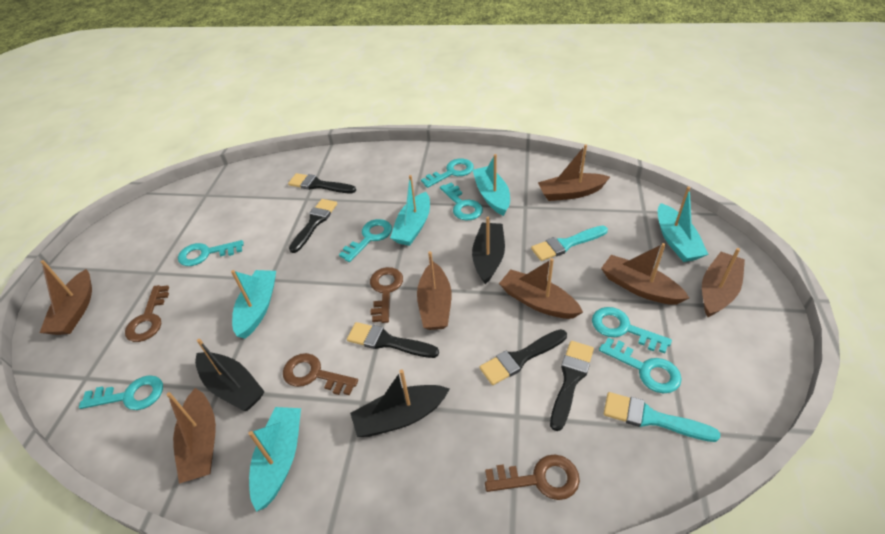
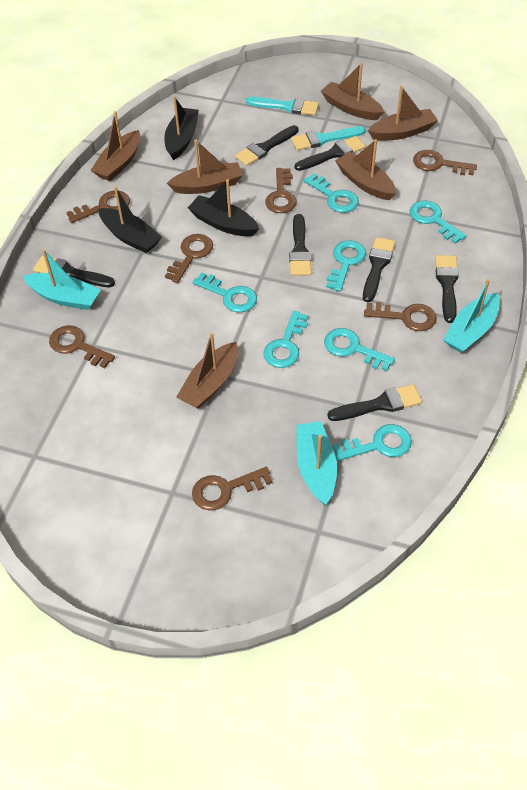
black brush: 5 -> 7
brown boat: 7 -> 6
brown key: 4 -> 7
turquoise boat: 5 -> 3

